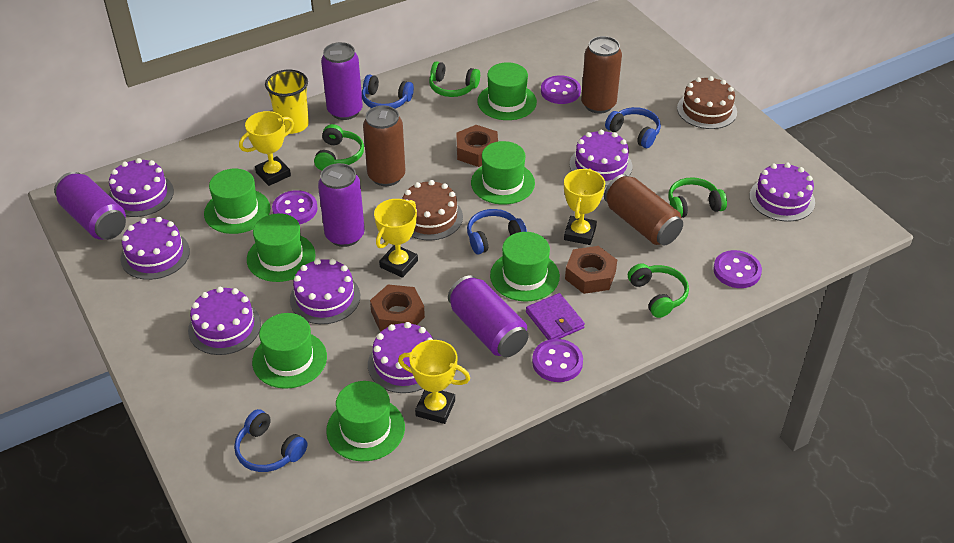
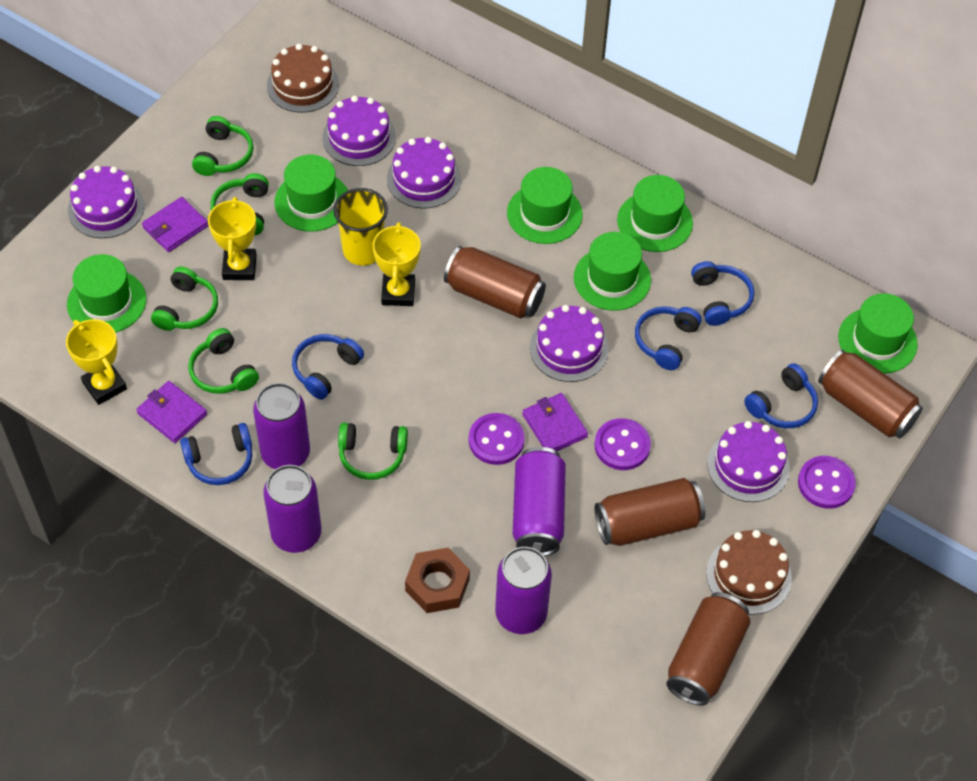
blue headphones: 4 -> 5
brown can: 3 -> 4
brown nut: 3 -> 1
green hat: 7 -> 6
green headphones: 4 -> 5
purple button: 4 -> 3
purple cake: 7 -> 5
purple wallet: 1 -> 3
yellow trophy: 4 -> 3

